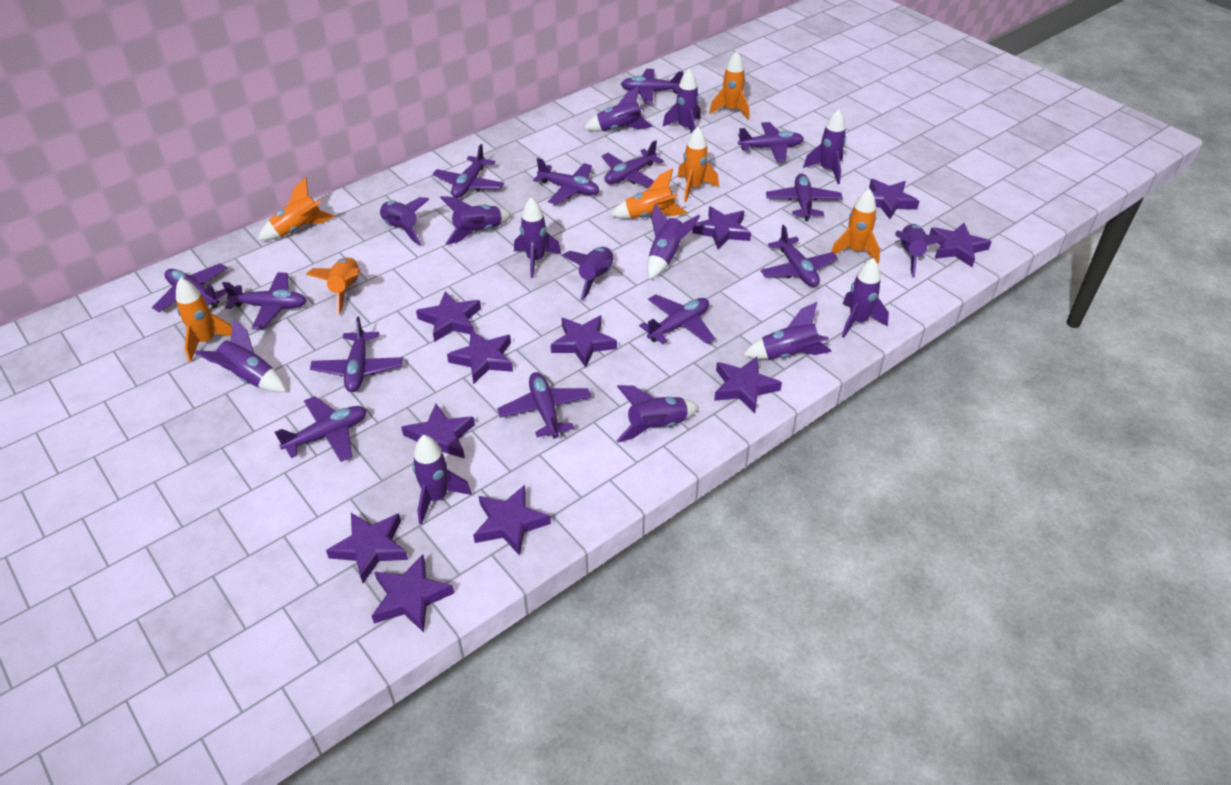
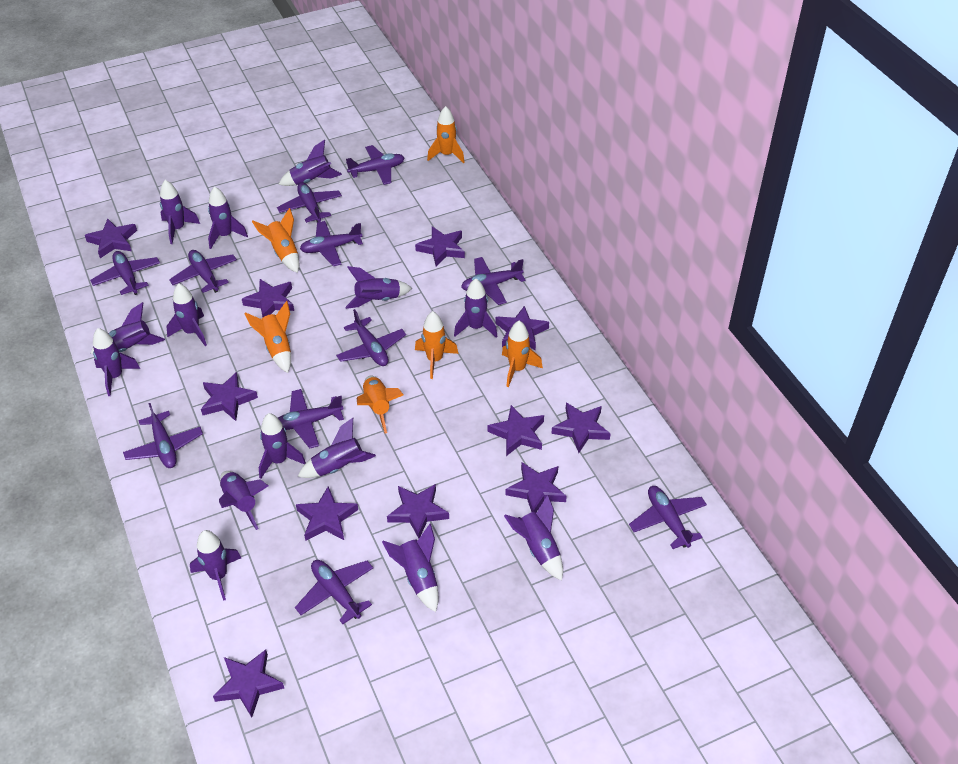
orange rocket: 7 -> 6
purple plane: 13 -> 11

